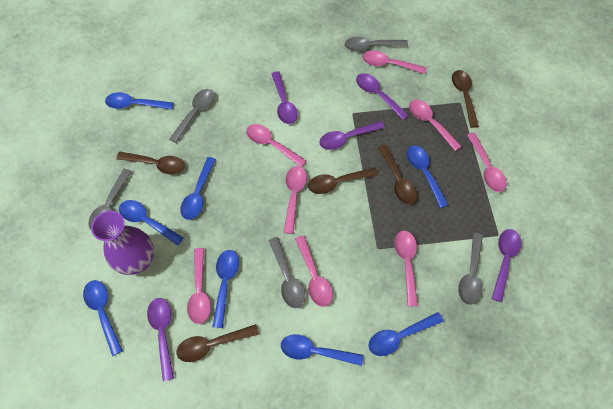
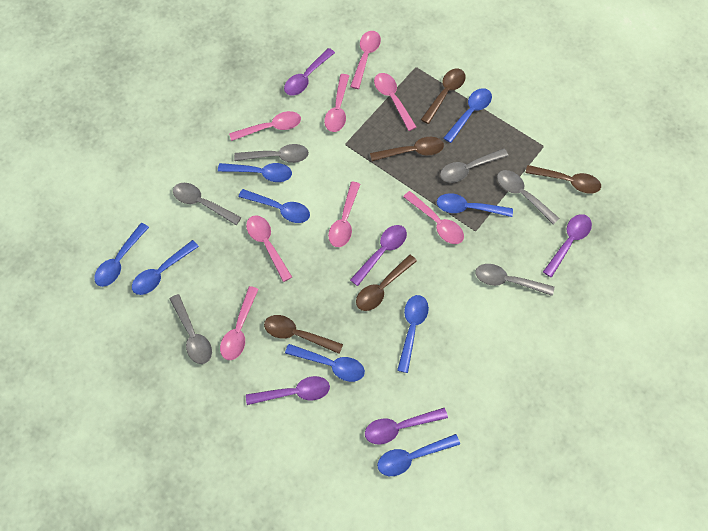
blue spoon: 8 -> 9
grey spoon: 5 -> 6
purple vase: 1 -> 0

